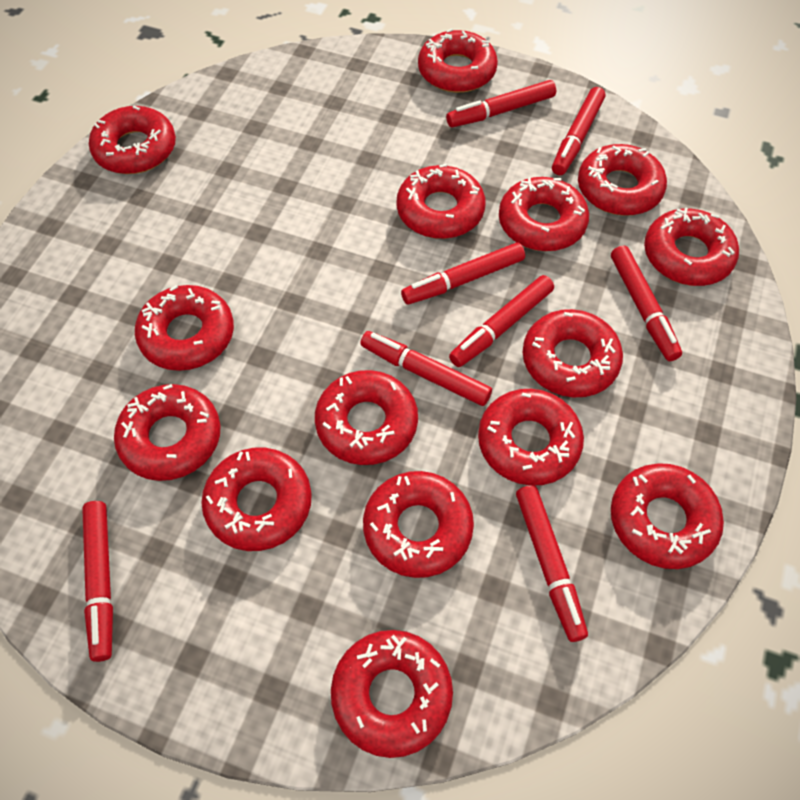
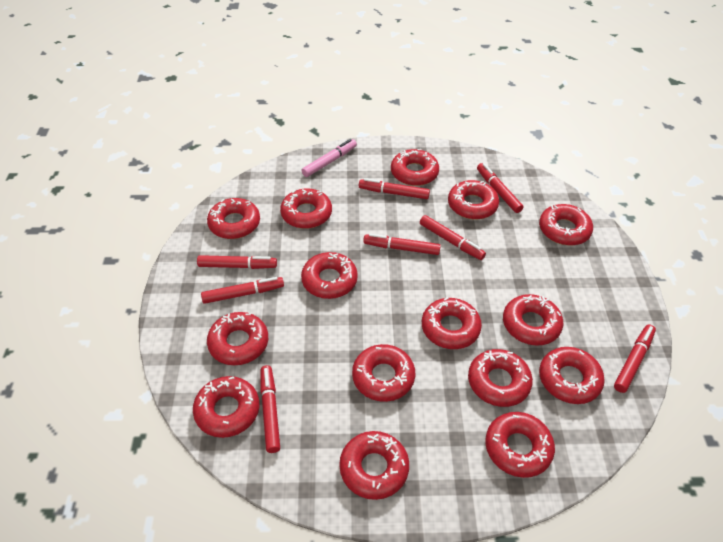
pink marker: 0 -> 1

